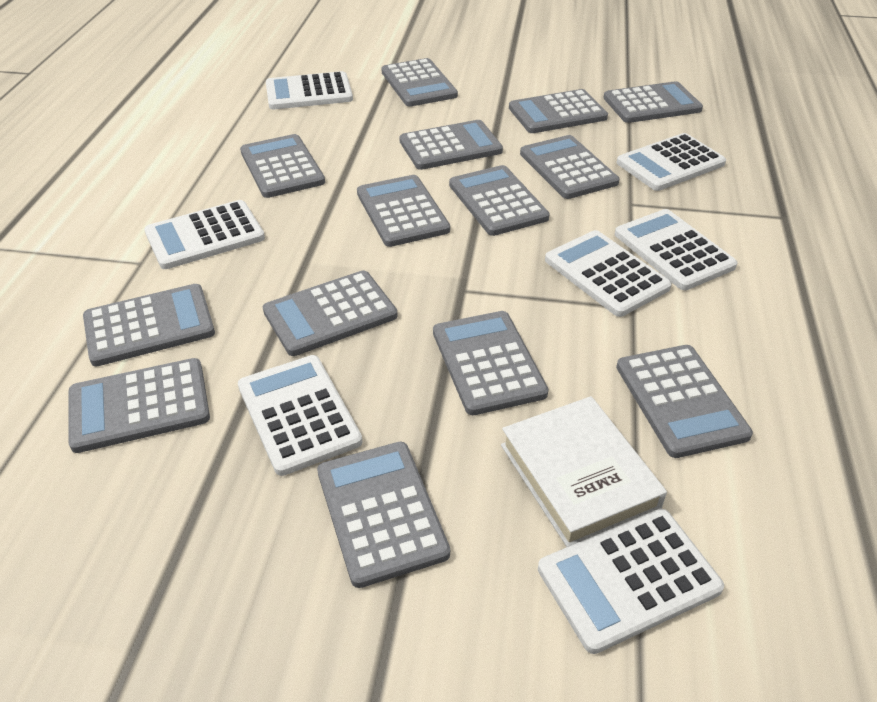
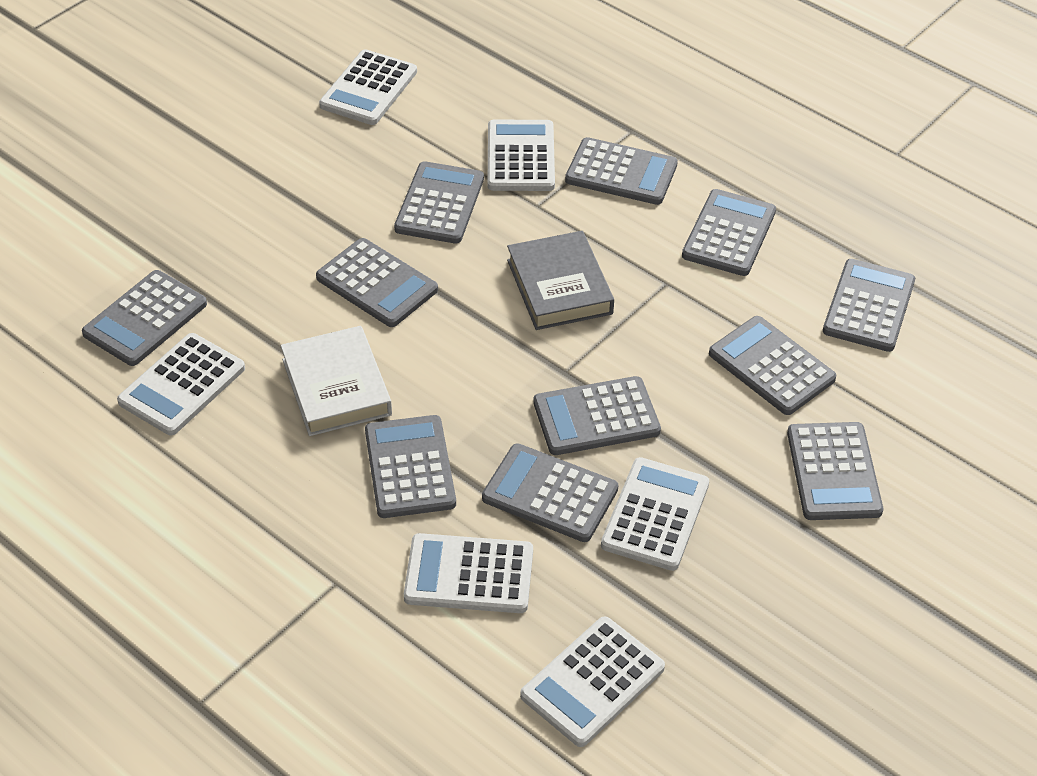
grey book: 0 -> 1
grey calculator: 14 -> 11
white calculator: 7 -> 6

